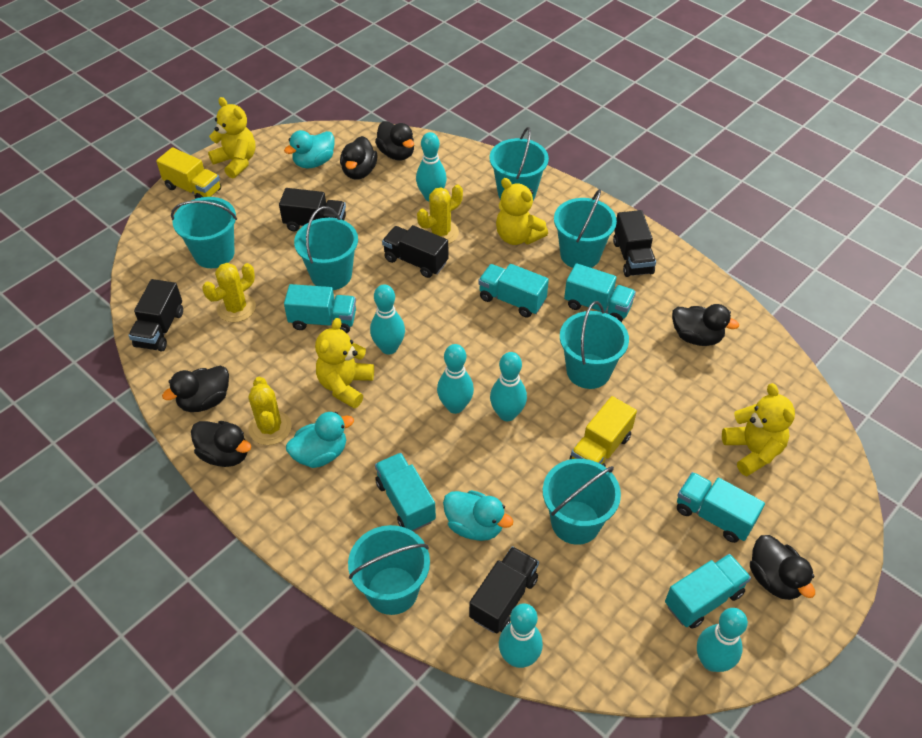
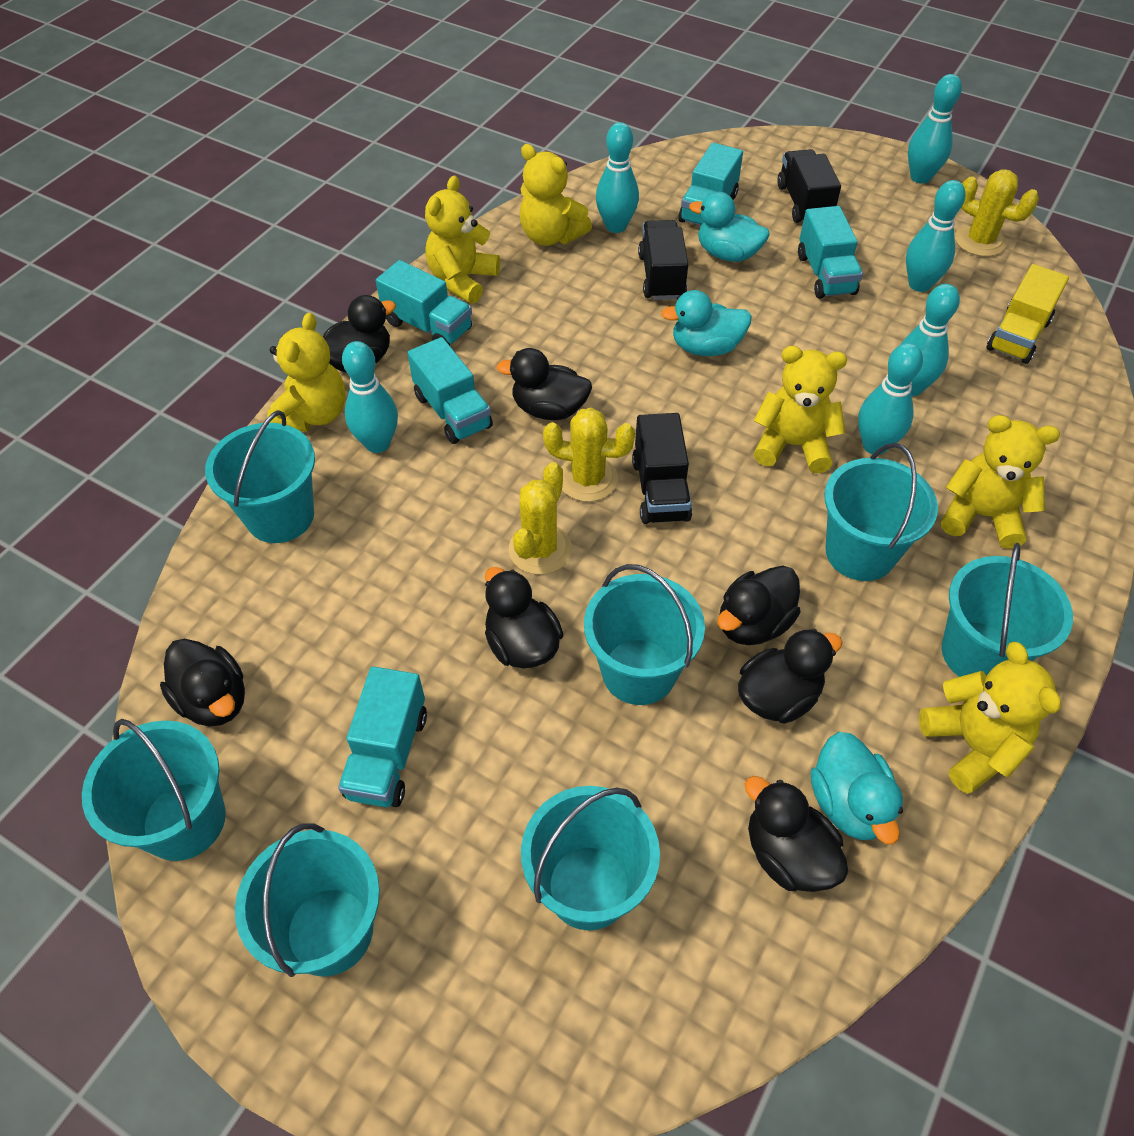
black duck: 6 -> 7
black truck: 5 -> 3
turquoise truck: 6 -> 5
yellow teddy bear: 4 -> 6
yellow truck: 2 -> 1

